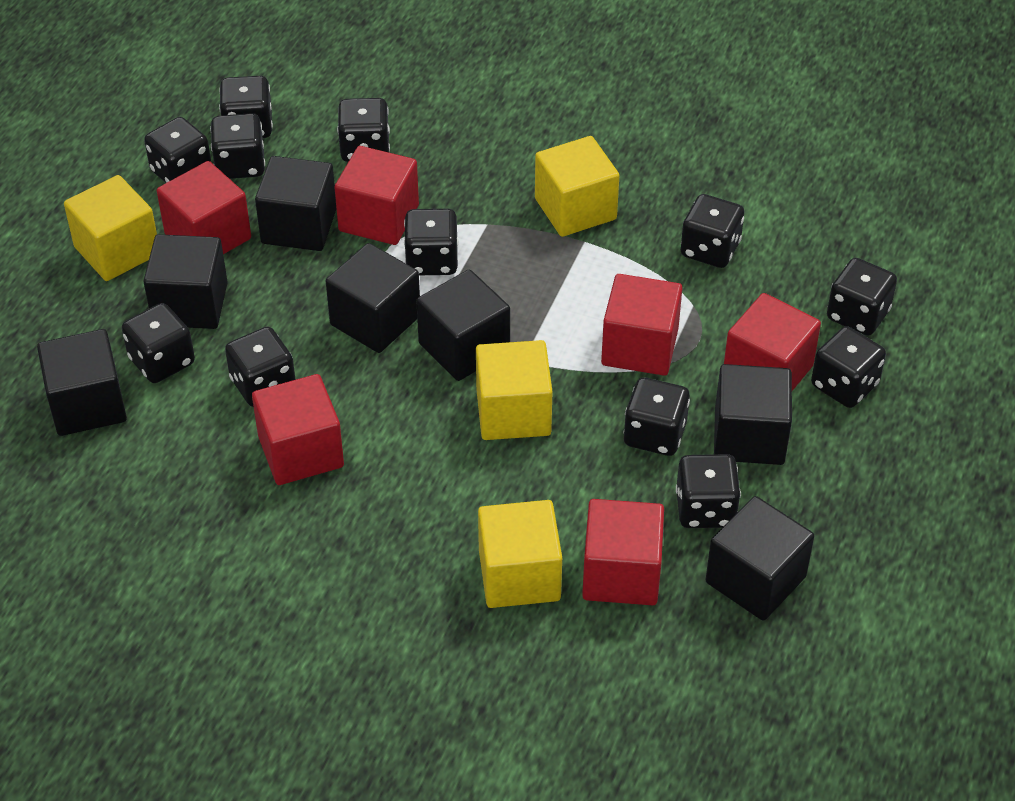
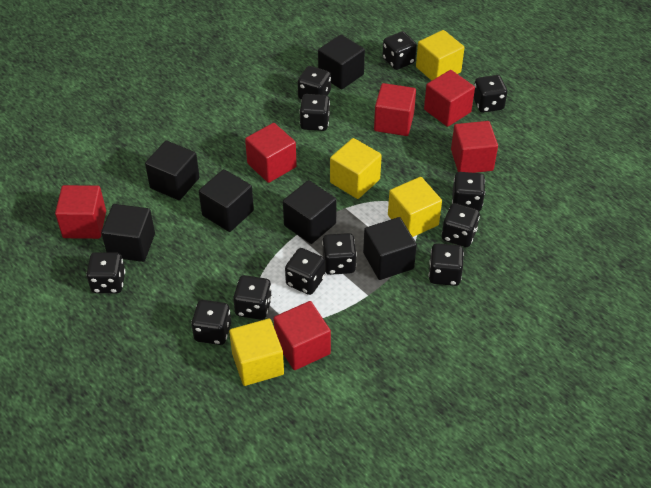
black cube: 7 -> 6

